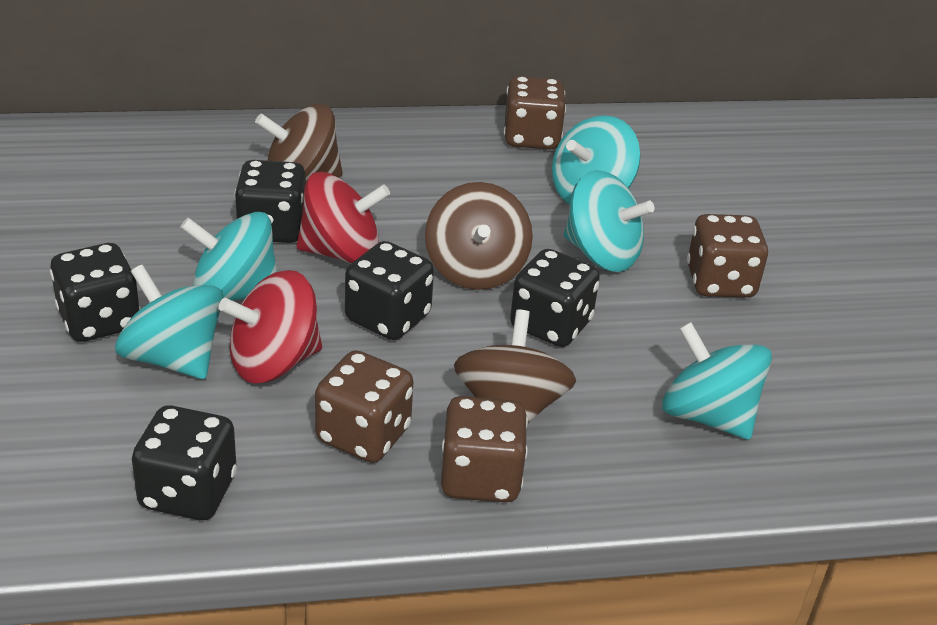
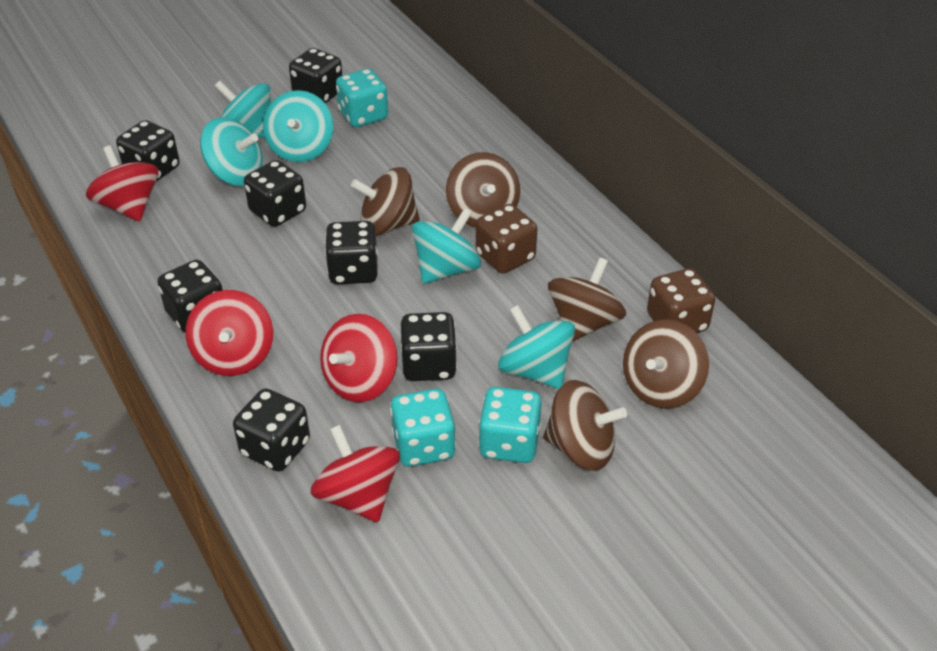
black dice: 5 -> 7
brown dice: 4 -> 2
brown spinning top: 3 -> 5
red spinning top: 2 -> 4
turquoise dice: 0 -> 3

